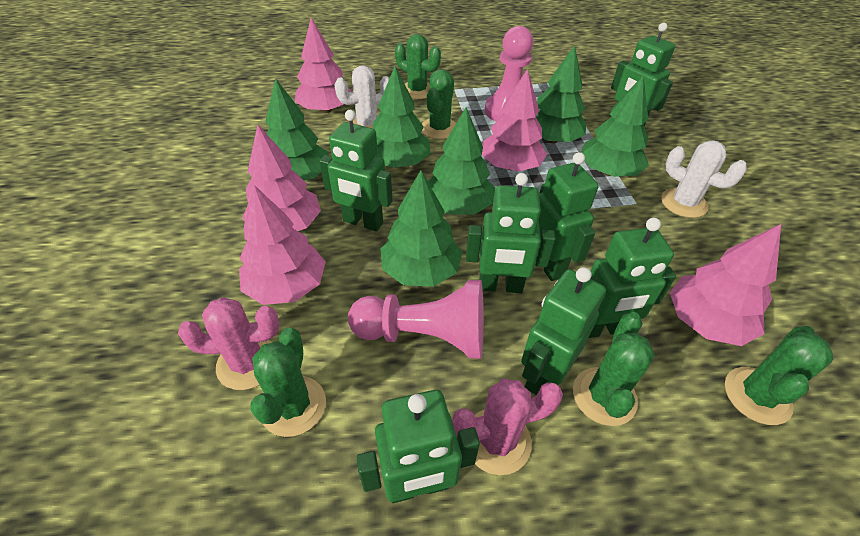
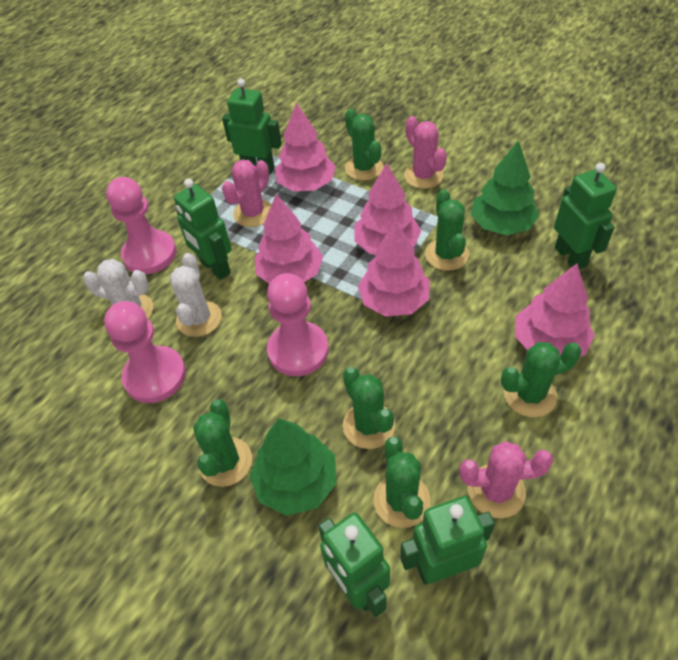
green cactus: 5 -> 6
green robot: 7 -> 5
green tree: 6 -> 2
pink cactus: 2 -> 3
pink pawn: 2 -> 3

